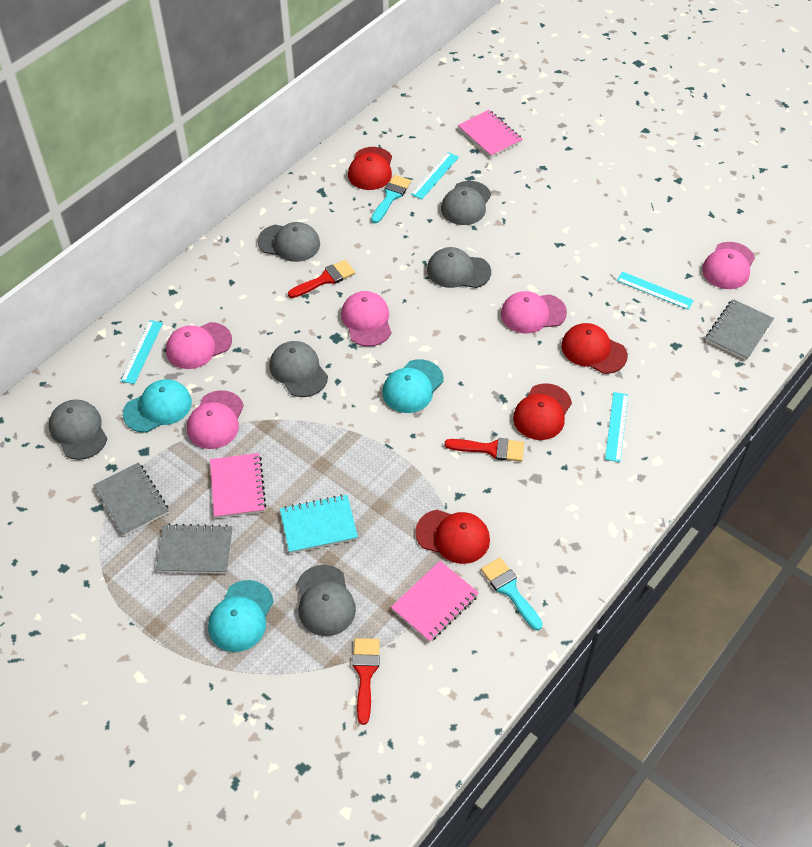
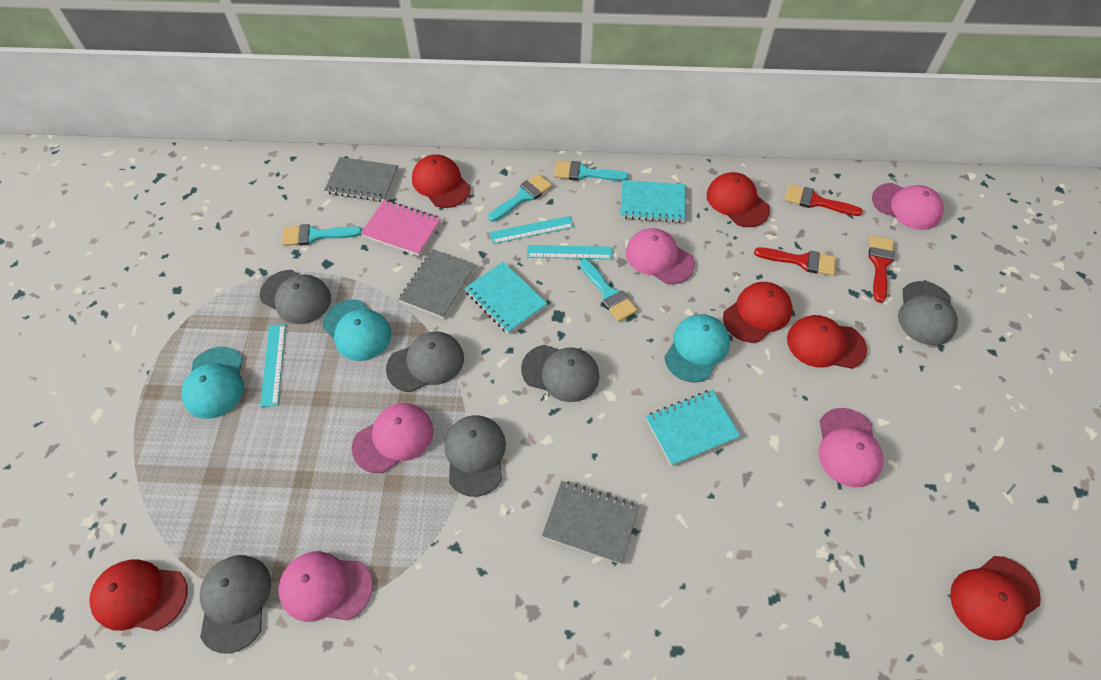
pink notebook: 3 -> 1
red cap: 4 -> 6
turquoise brush: 2 -> 4
turquoise notebook: 1 -> 3
turquoise ruler: 4 -> 3

